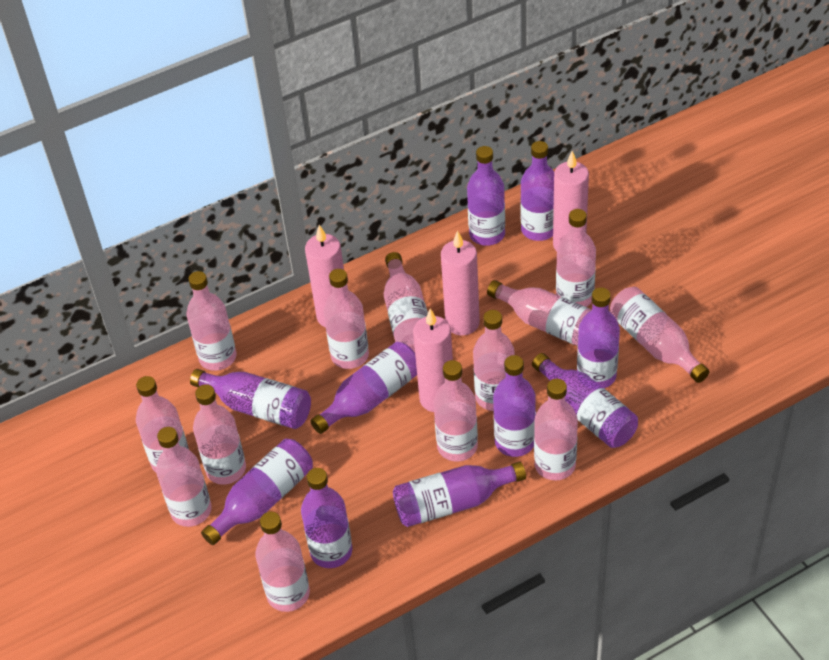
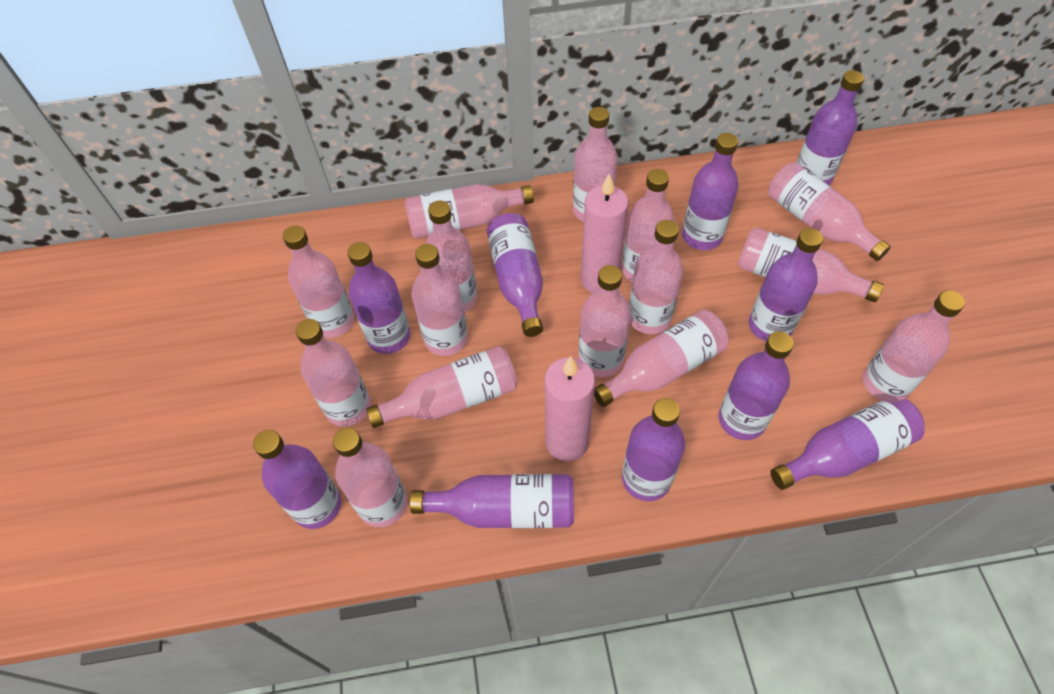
pink bottle: 13 -> 15
pink candle: 4 -> 2

